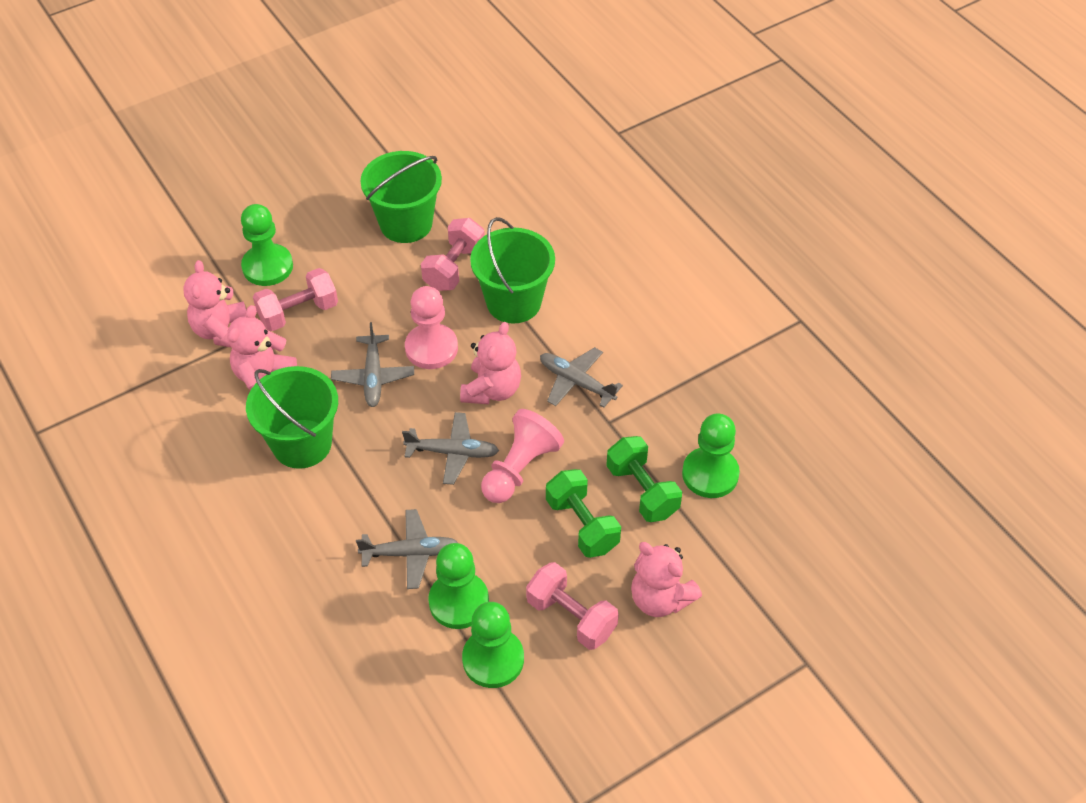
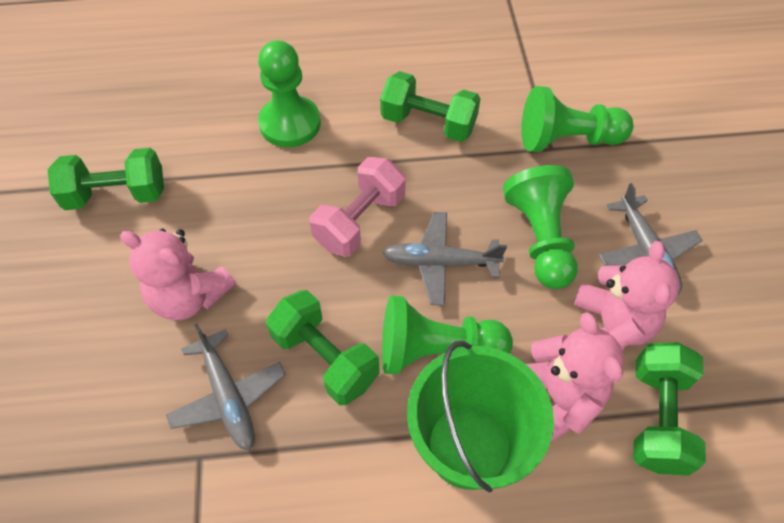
green bucket: 3 -> 1
green dumbbell: 2 -> 4
grey plane: 4 -> 3
pink dumbbell: 3 -> 1
pink pawn: 2 -> 0
pink teddy bear: 4 -> 3

